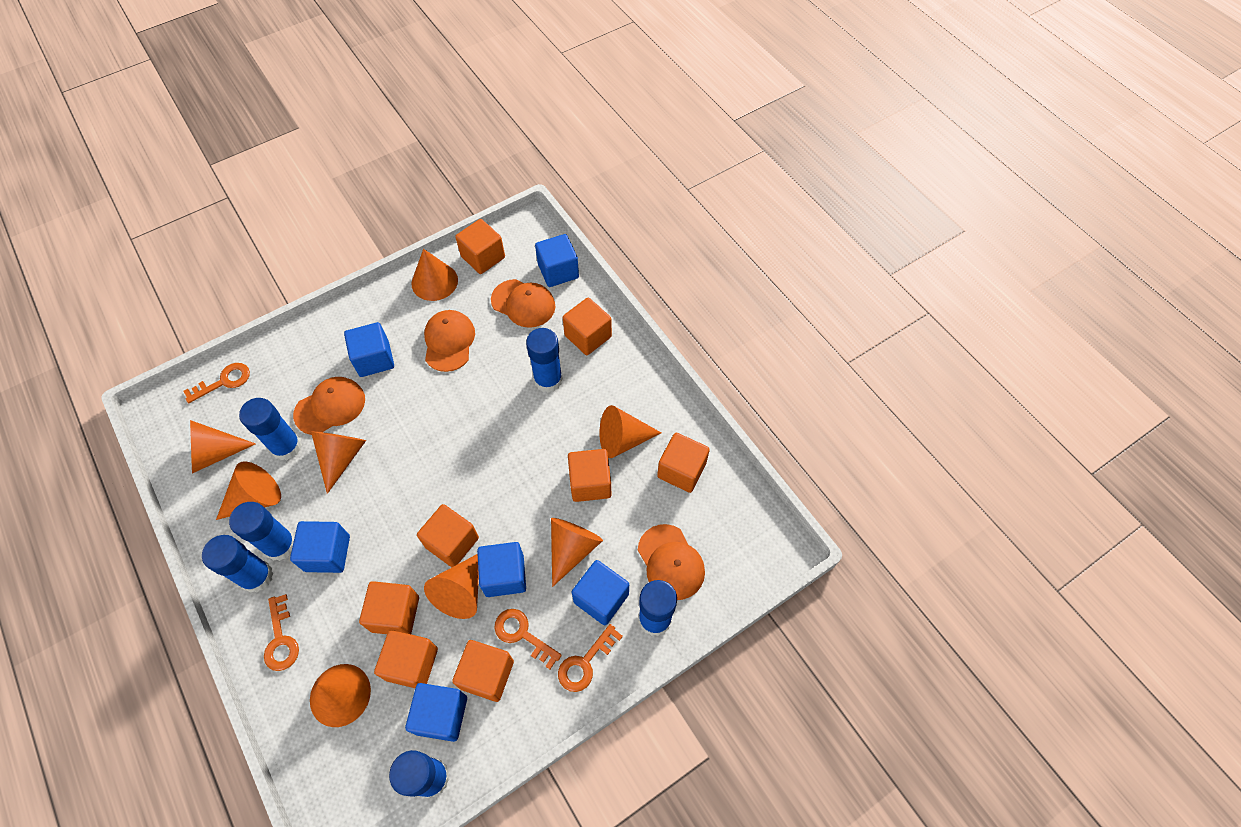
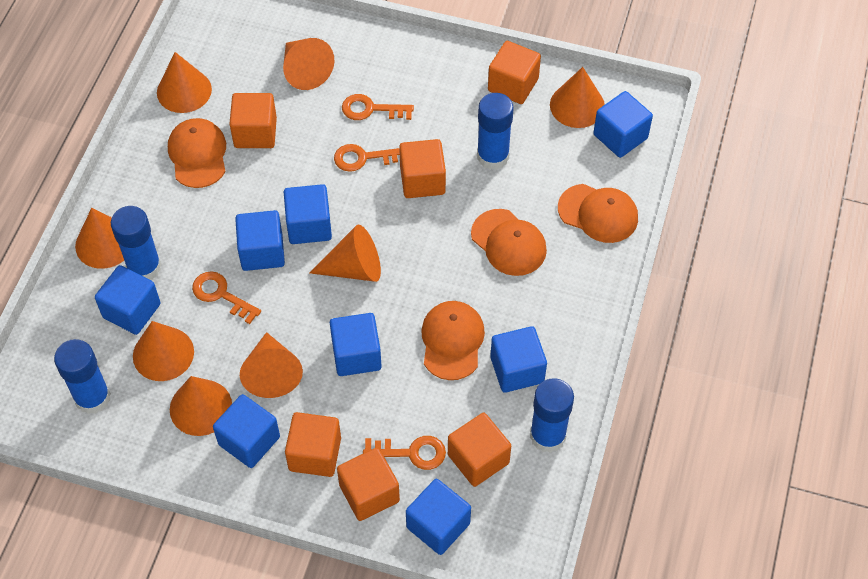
blue cube: 6 -> 8
blue glue stick: 6 -> 4
orange cube: 8 -> 6

